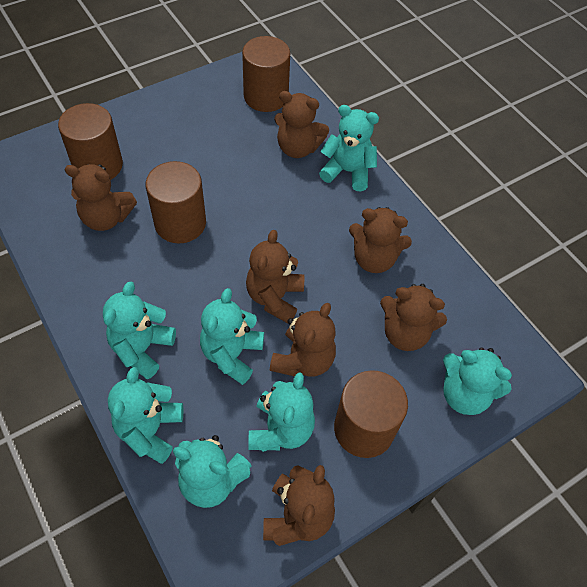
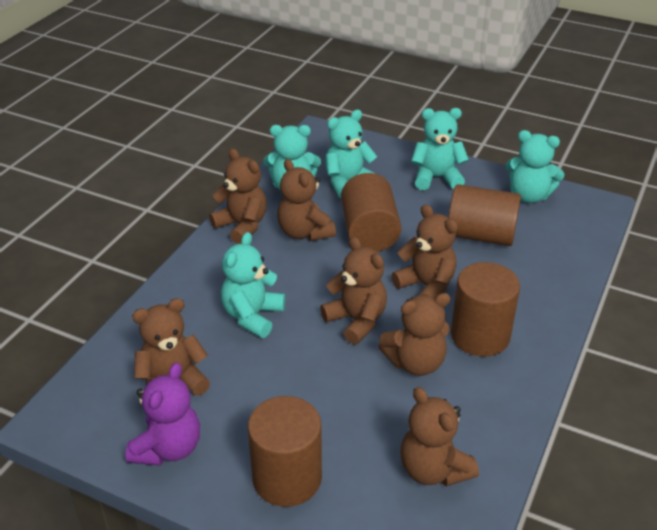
purple teddy bear: 0 -> 1
turquoise teddy bear: 7 -> 5

